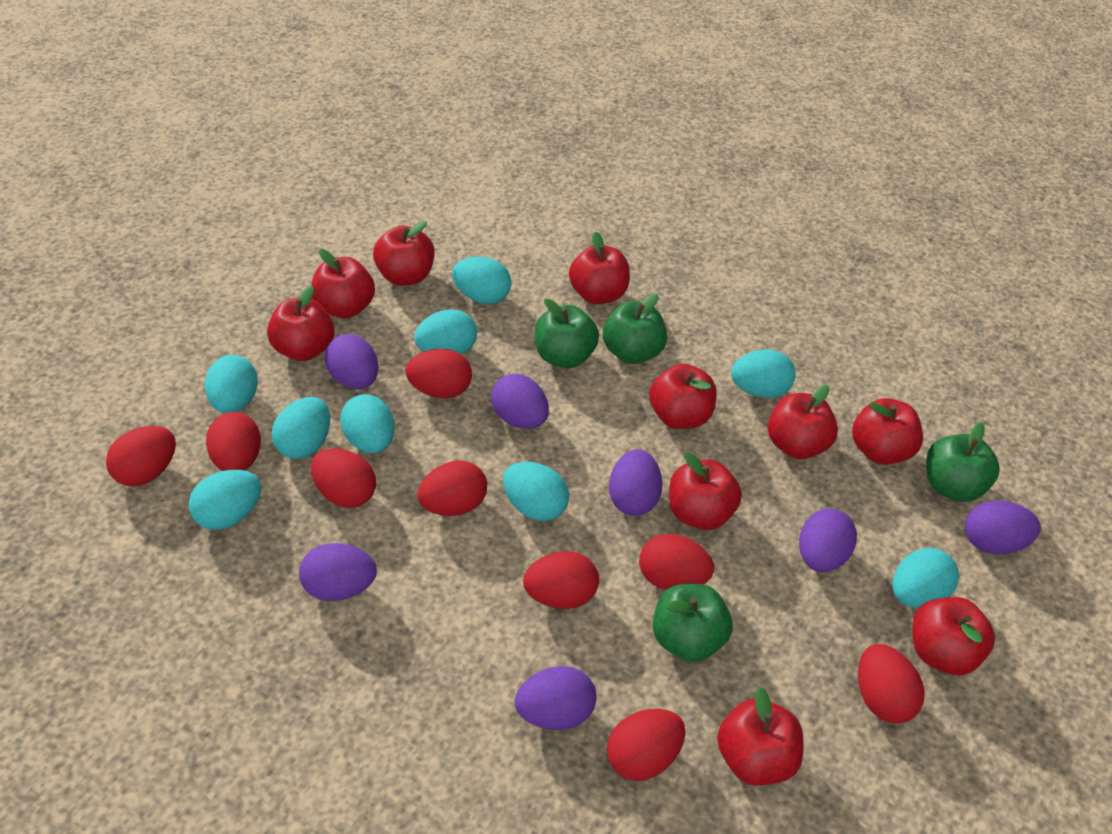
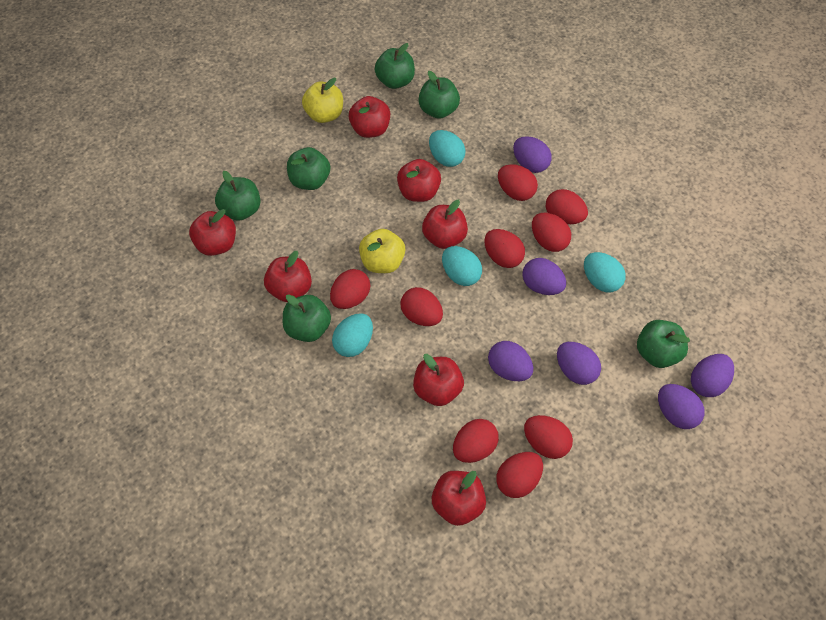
green apple: 4 -> 6
purple egg: 7 -> 6
red apple: 10 -> 7
turquoise egg: 9 -> 4
yellow apple: 0 -> 2

